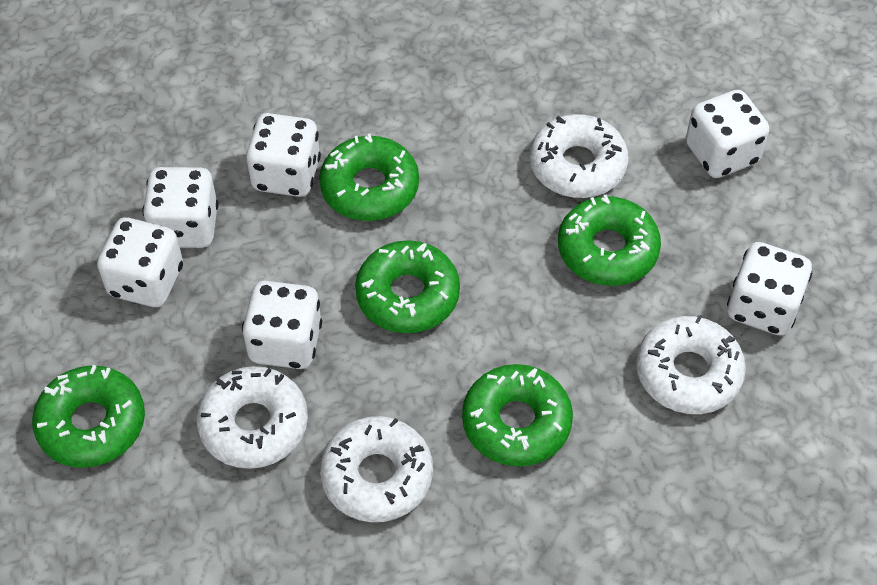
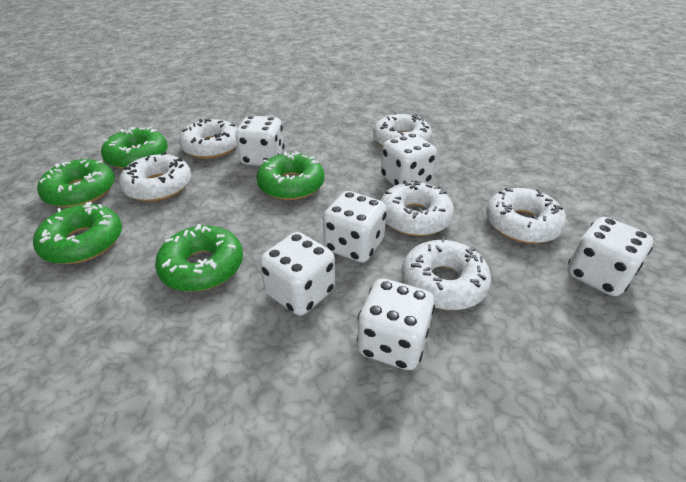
white donut: 4 -> 6

